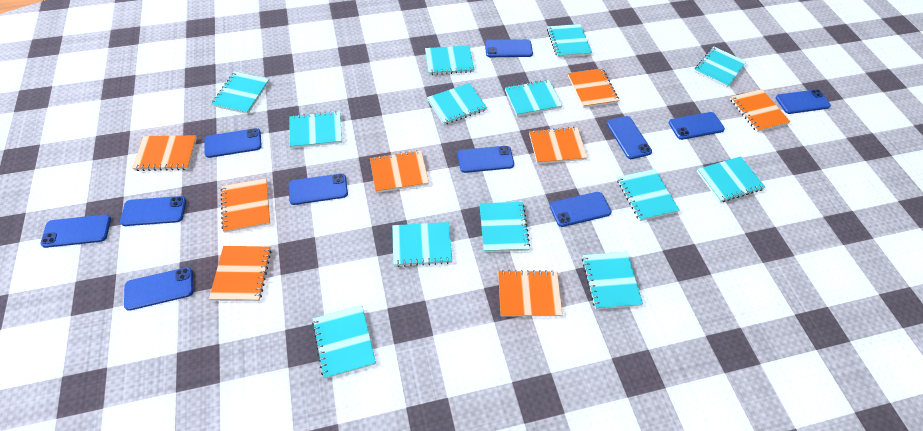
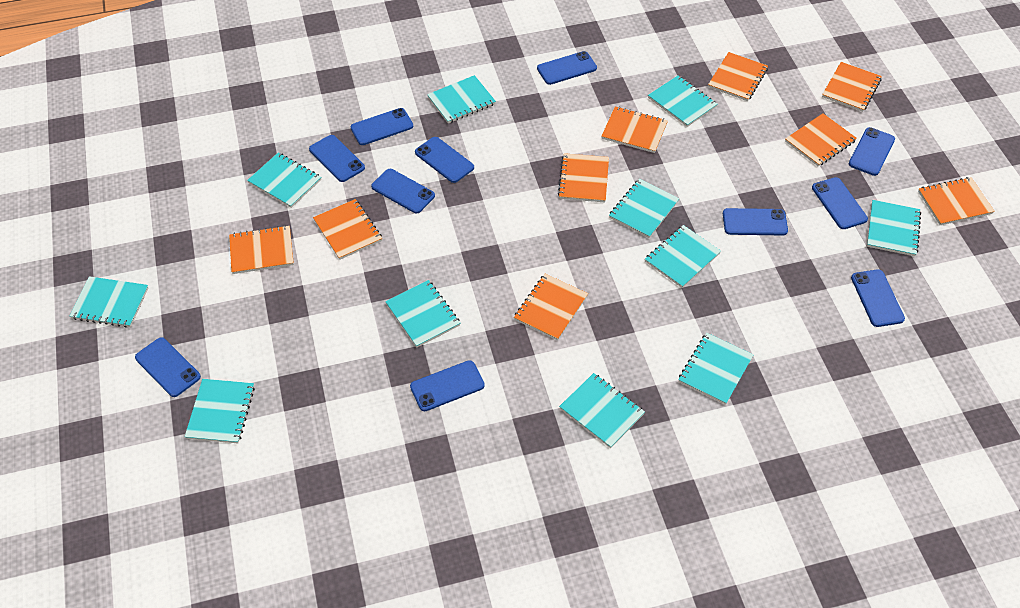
orange notebook: 8 -> 9
turquoise notebook: 13 -> 11

